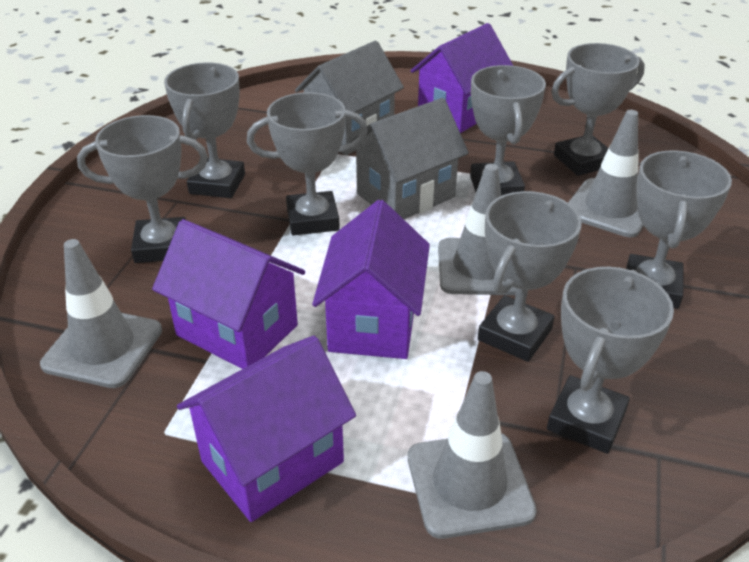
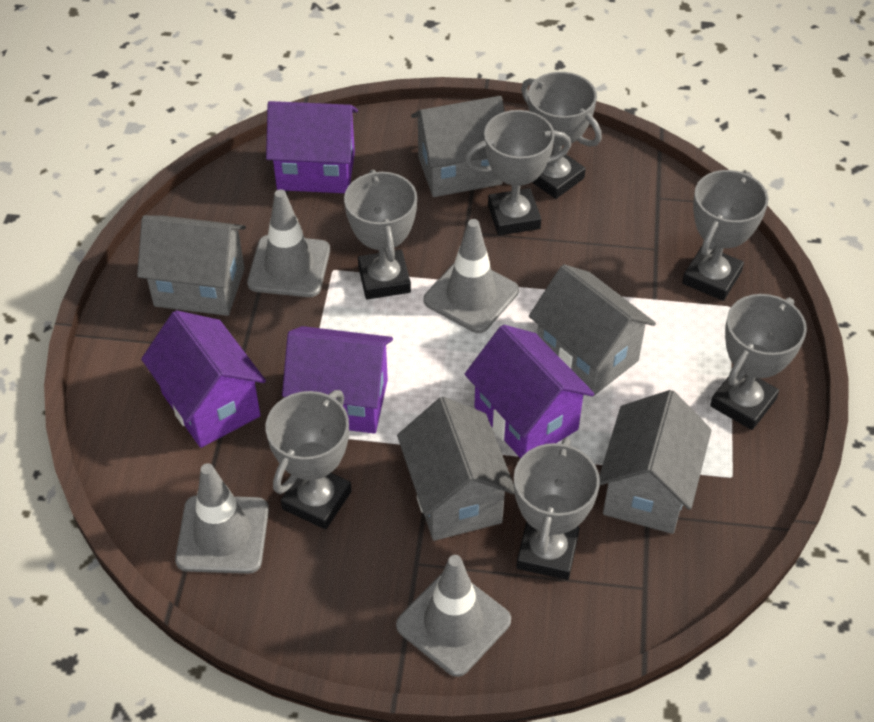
grey house: 2 -> 5
grey trophy: 8 -> 7

